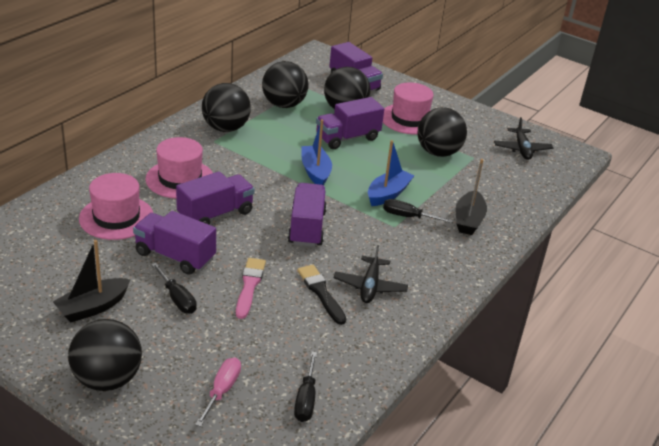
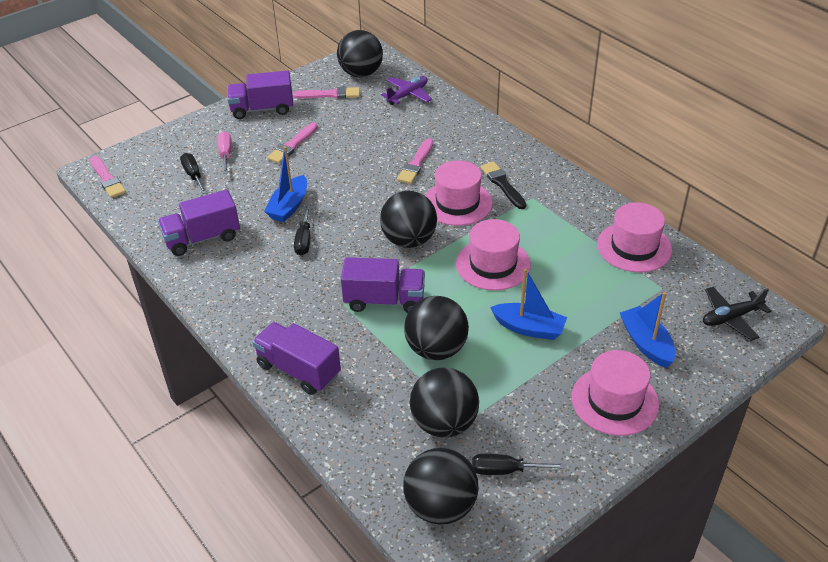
black boat: 2 -> 0
black plane: 2 -> 1
blue boat: 2 -> 3
pink brush: 1 -> 4
pink hat: 3 -> 4
purple plane: 0 -> 1
purple truck: 5 -> 4

